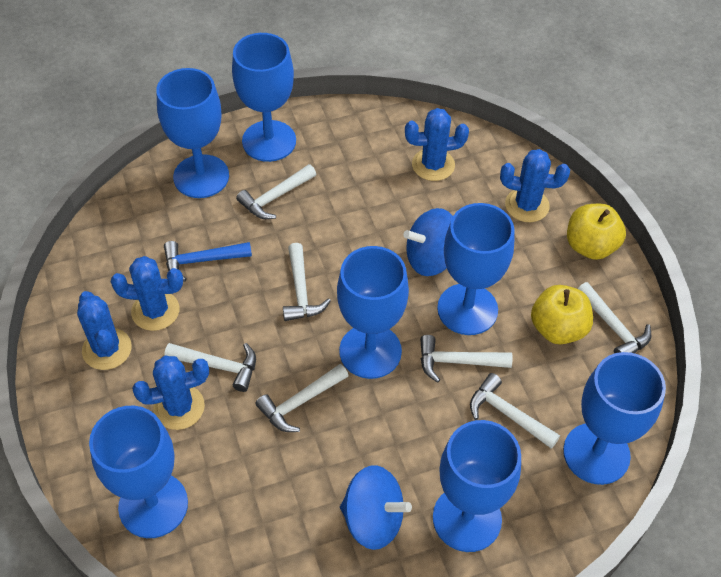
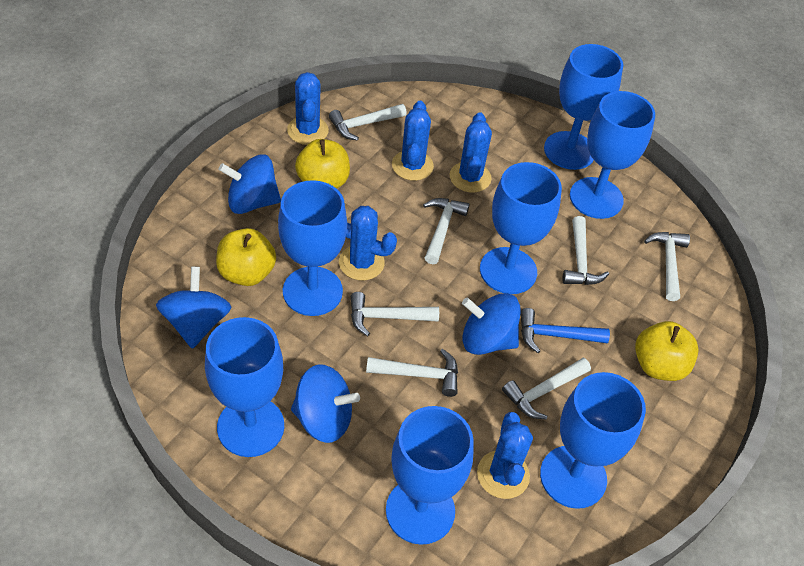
blue spinning top: 2 -> 4
yellow apple: 2 -> 3

